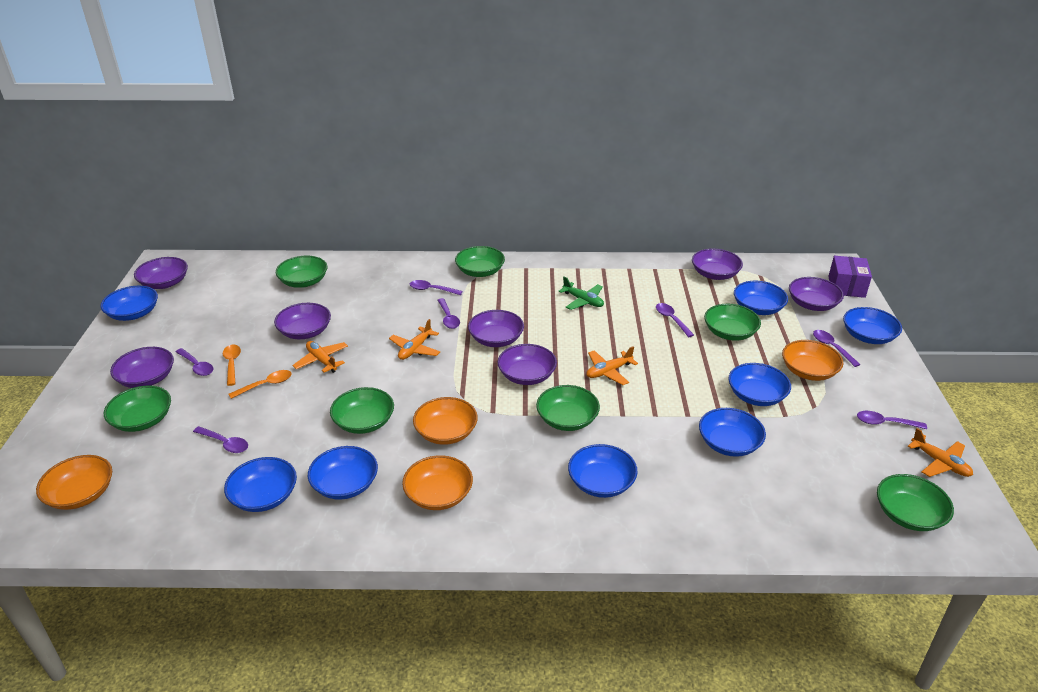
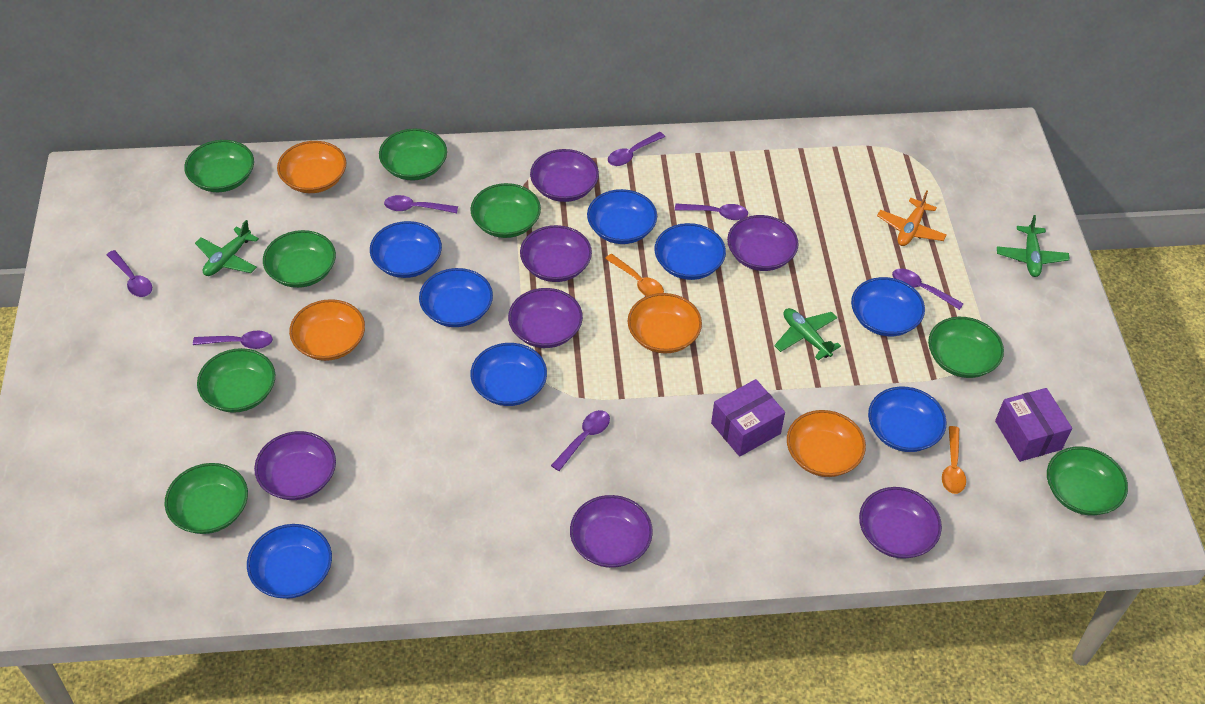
green bowl: 7 -> 8
green plane: 1 -> 3
orange plane: 4 -> 1
purple box: 1 -> 2

